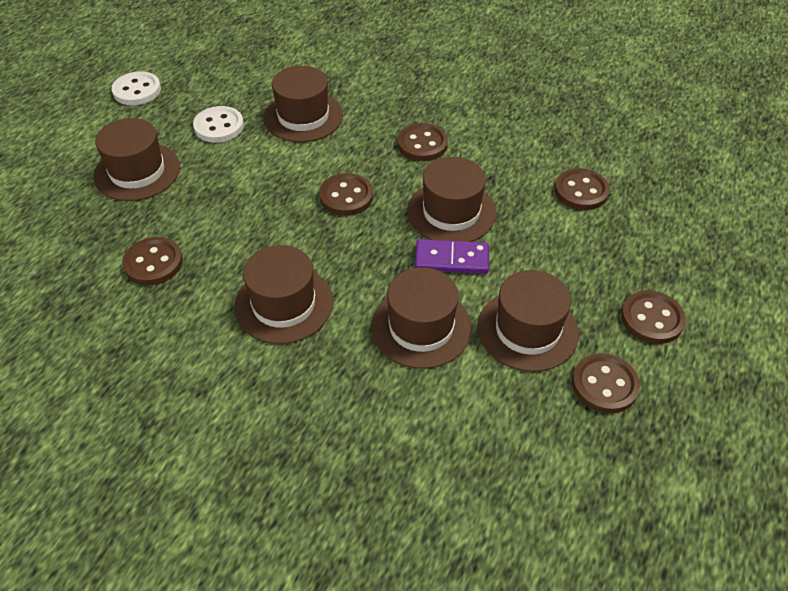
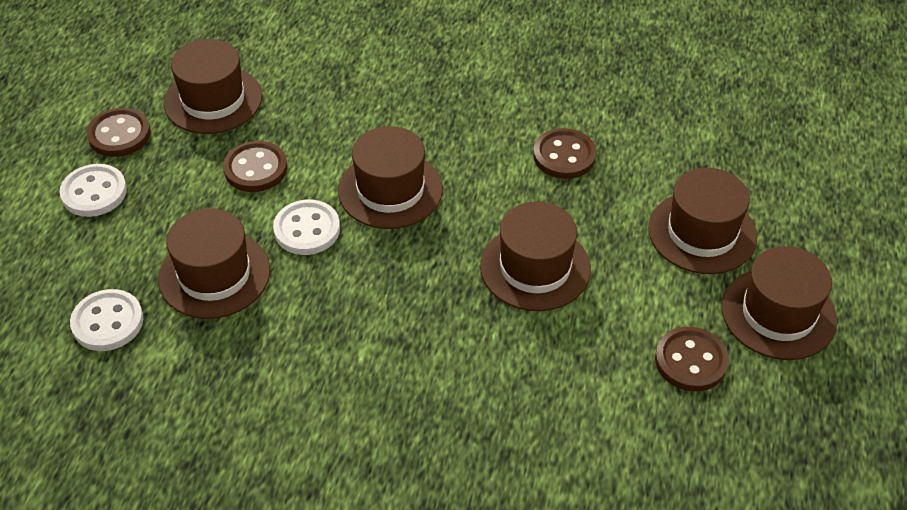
brown button: 6 -> 4
purple domino: 1 -> 0
white button: 2 -> 3

